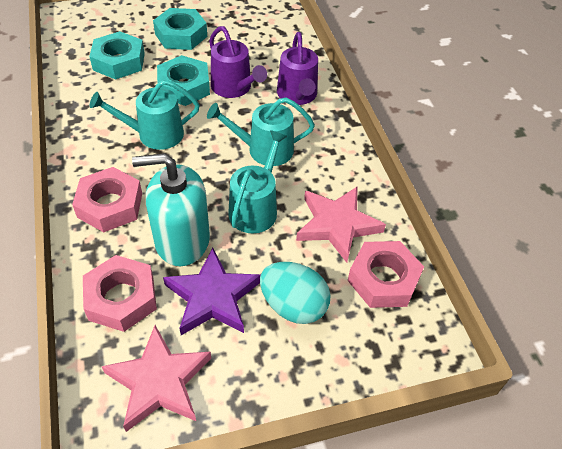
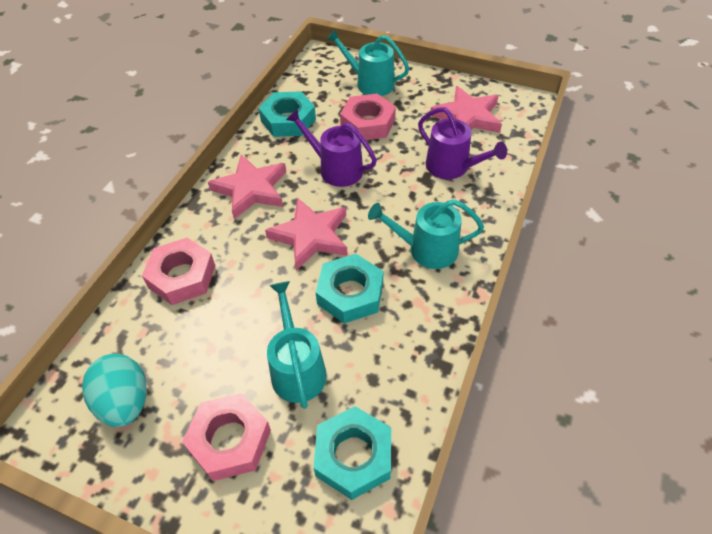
pink star: 2 -> 3
purple star: 1 -> 0
turquoise soap dispenser: 1 -> 0

